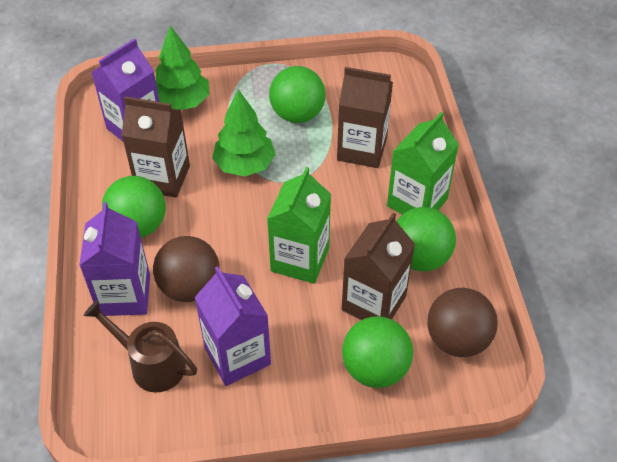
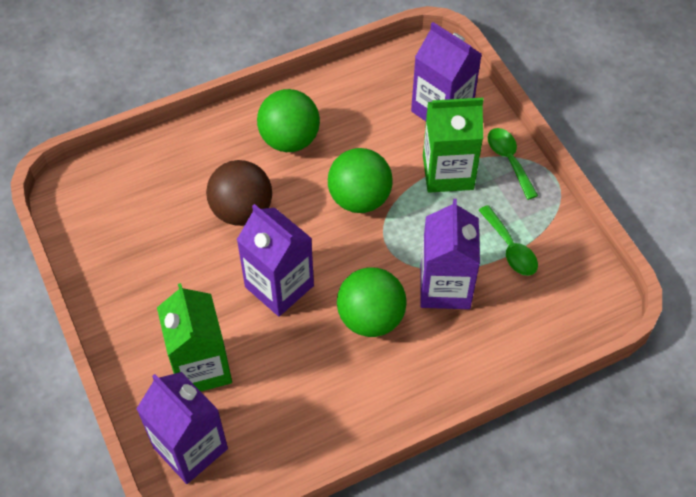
brown ball: 2 -> 1
brown carton: 3 -> 0
brown watering can: 1 -> 0
green ball: 4 -> 3
green spoon: 0 -> 2
green tree: 2 -> 0
purple carton: 3 -> 4

